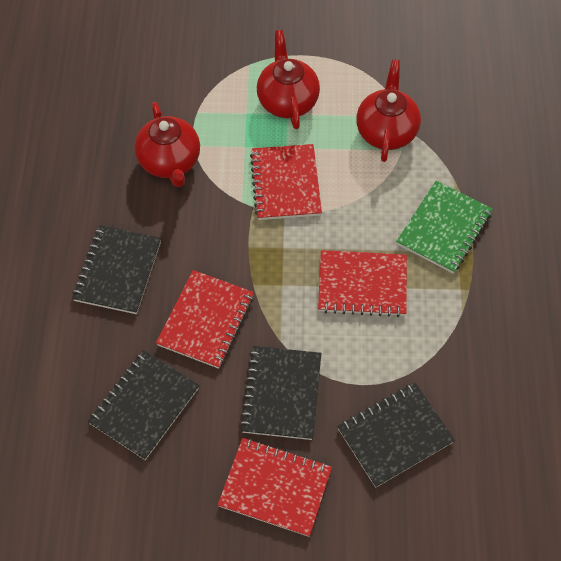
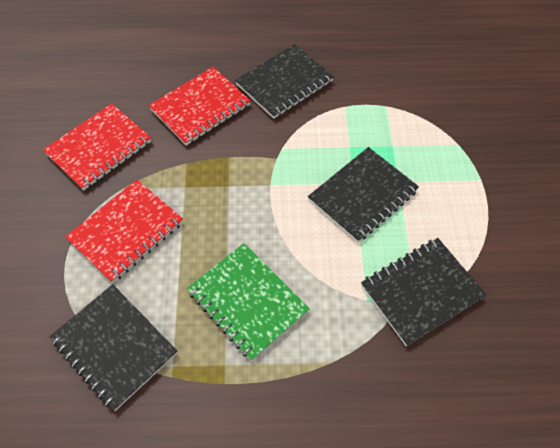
red notebook: 4 -> 3
red teapot: 3 -> 0

